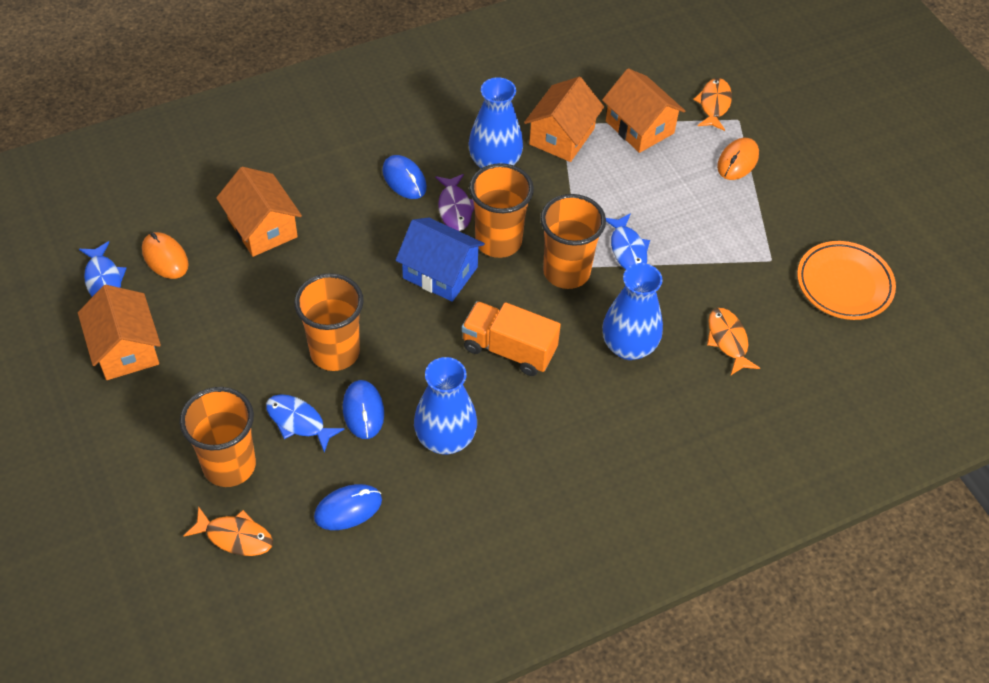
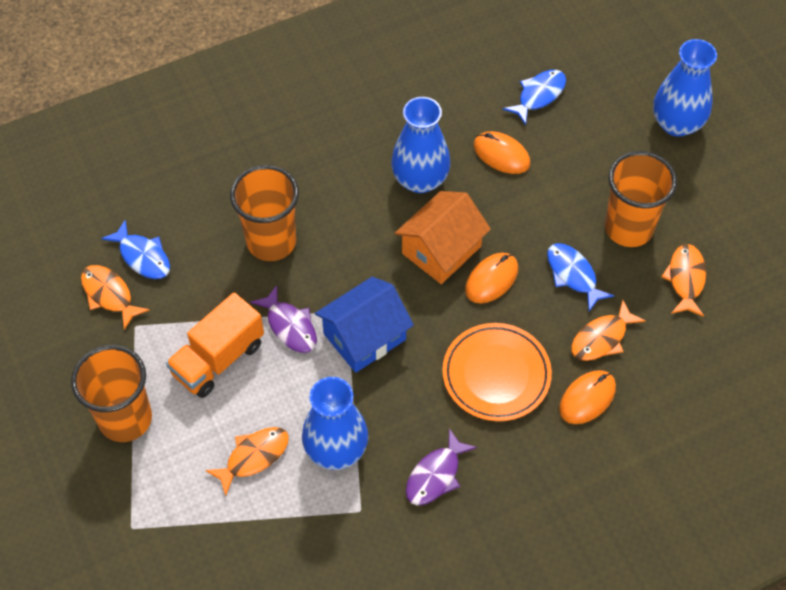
blue mouse: 3 -> 0
orange cup: 4 -> 3
orange fish: 3 -> 4
orange house: 4 -> 1
orange mouse: 2 -> 3
purple fish: 1 -> 2

